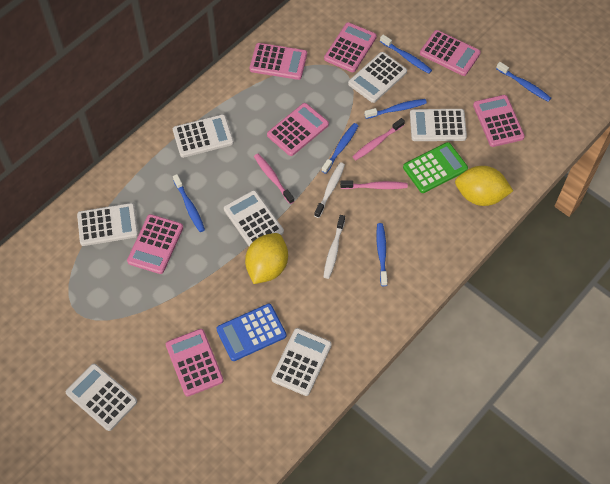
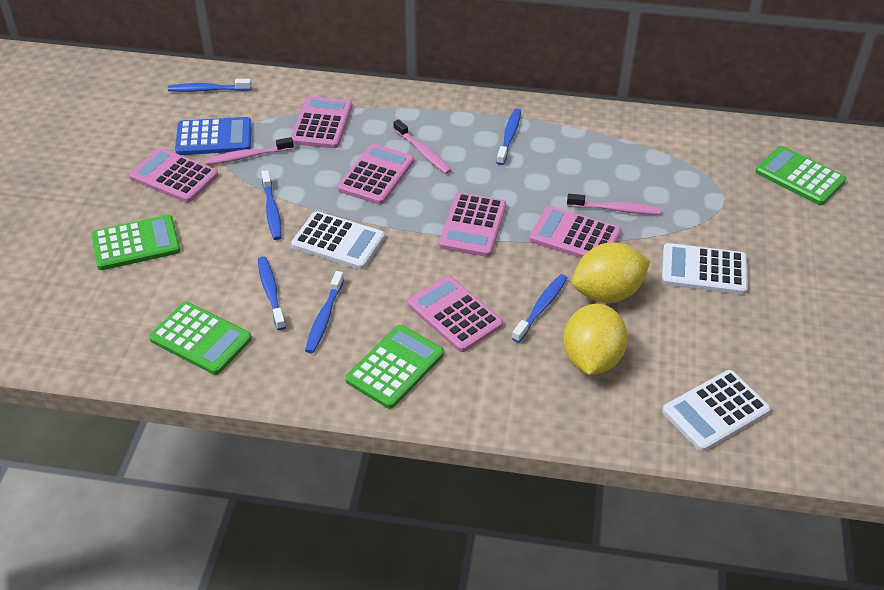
green calculator: 1 -> 4
pink calculator: 7 -> 6
white calculator: 7 -> 3
white toothbrush: 2 -> 0

